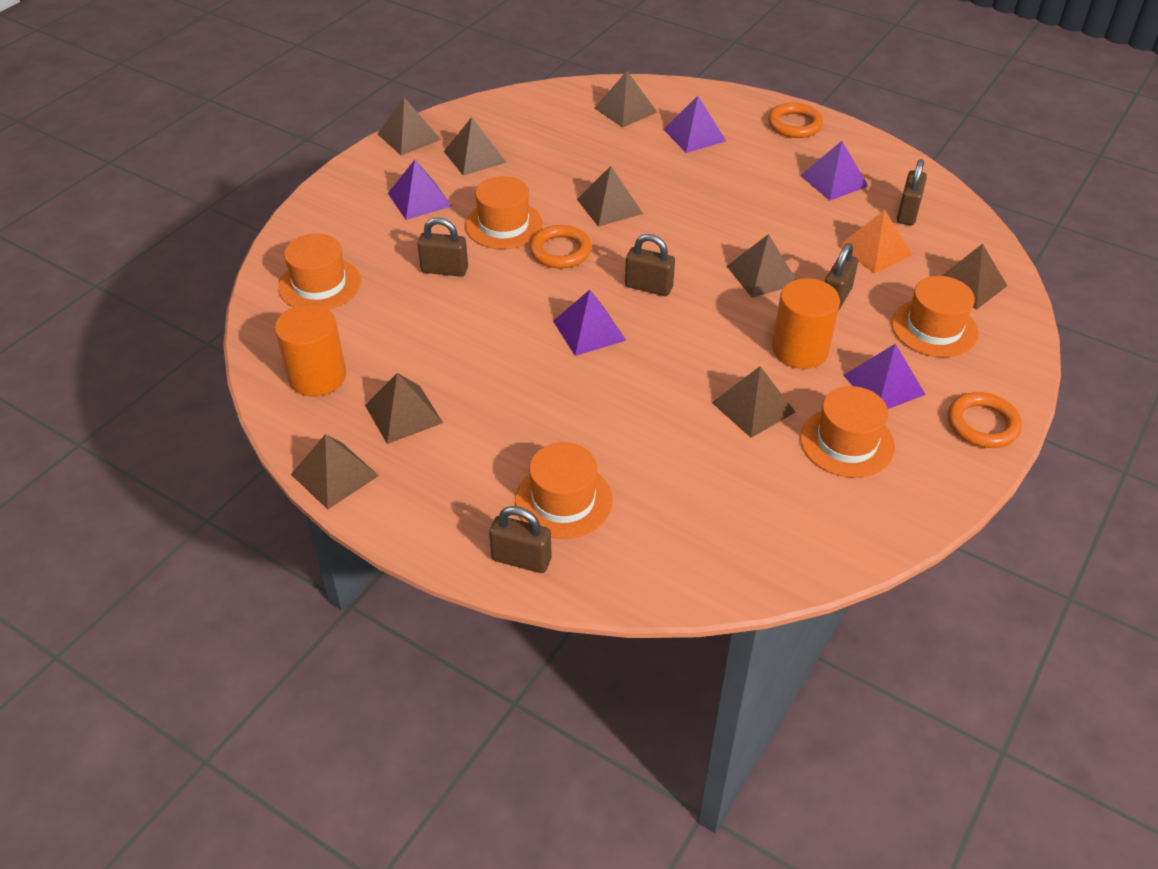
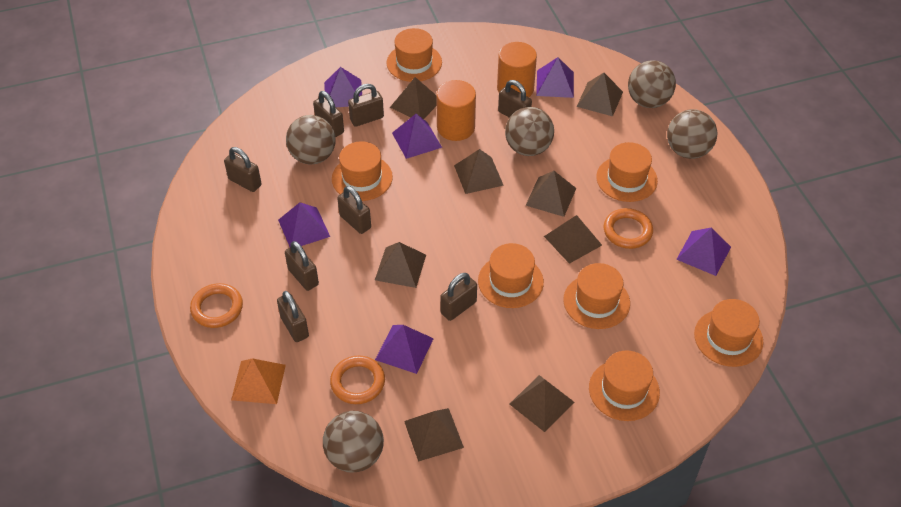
brown ball: 0 -> 5
brown padlock: 5 -> 8
brown pyramid: 9 -> 8
orange hat: 5 -> 7
purple pyramid: 5 -> 6

